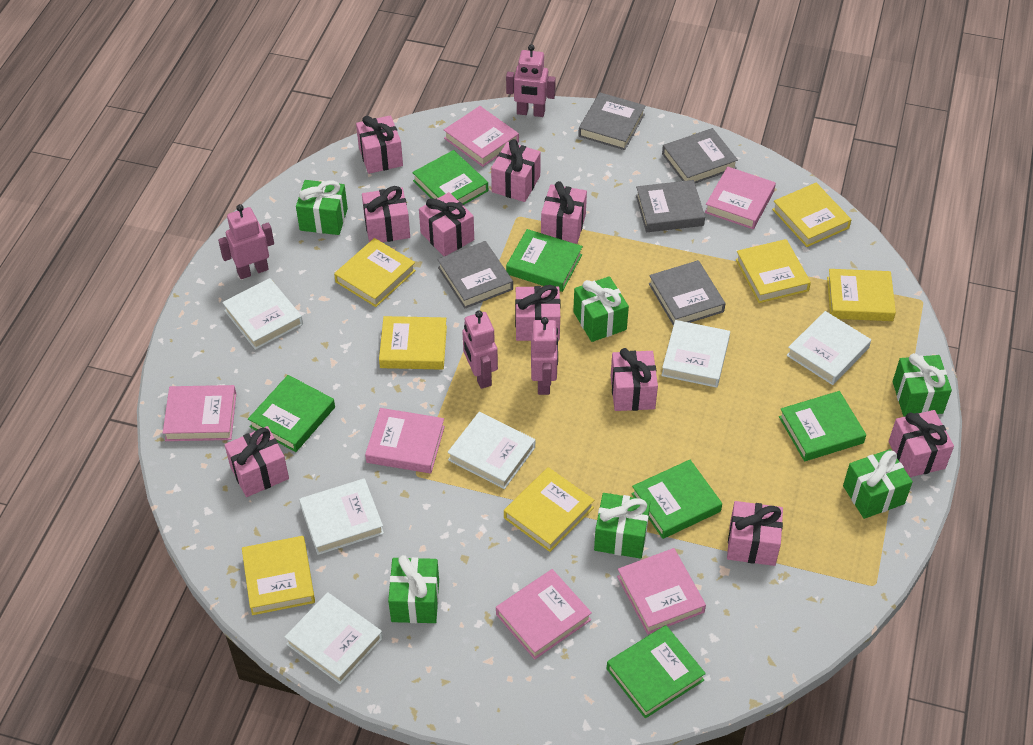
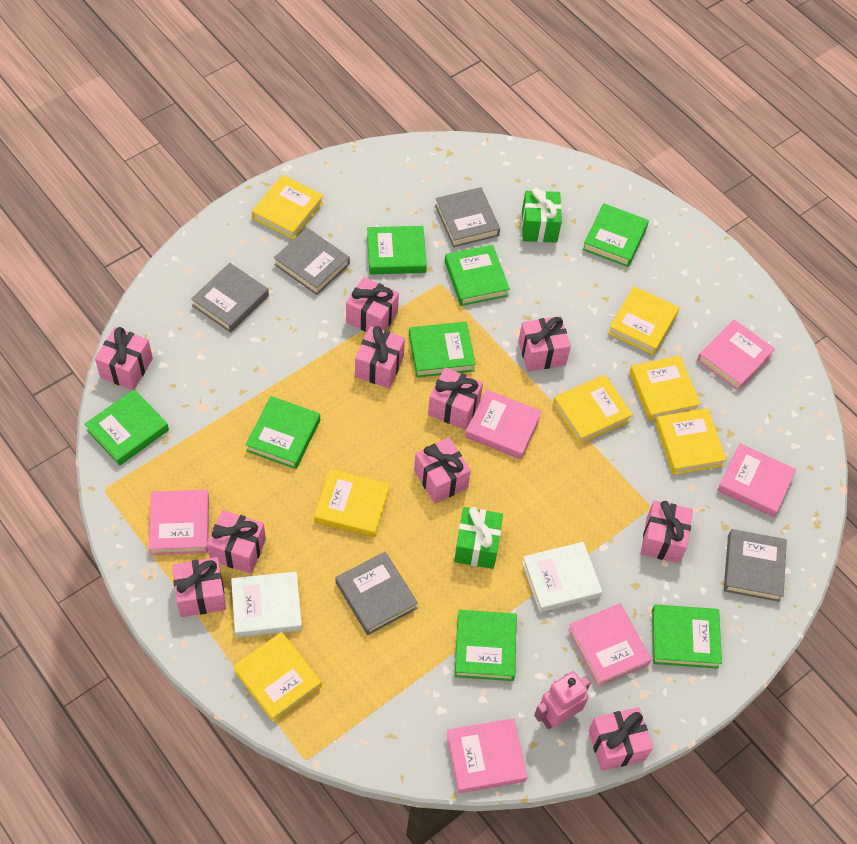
green book: 6 -> 8
green gift: 6 -> 2
pink robot: 4 -> 1
white book: 6 -> 2

